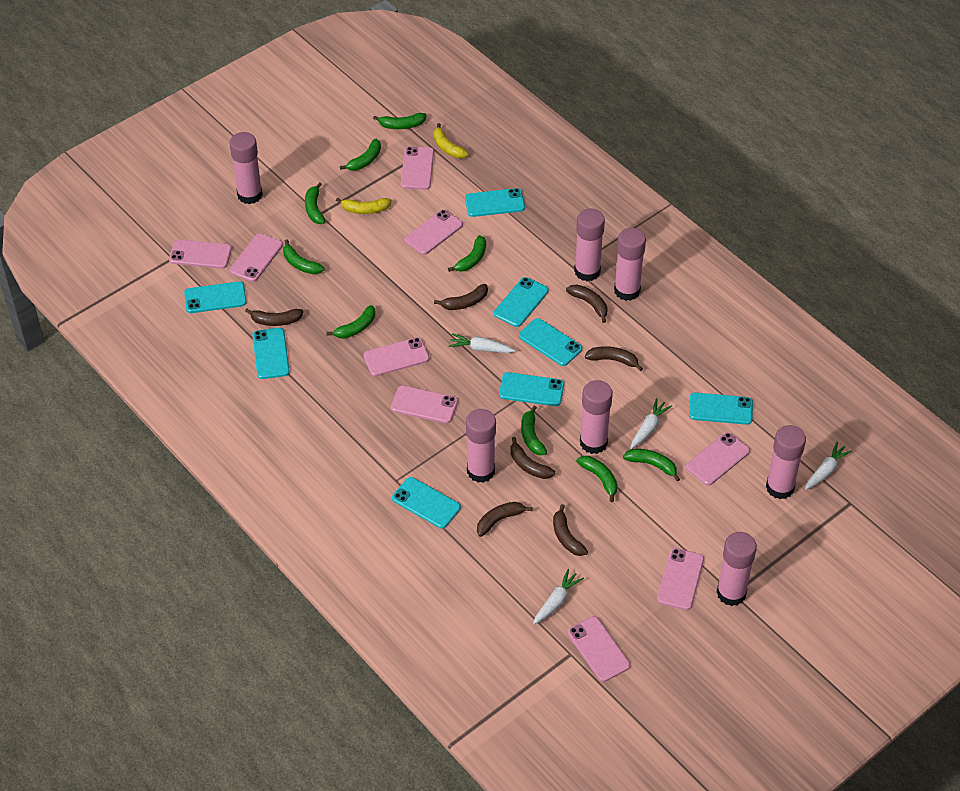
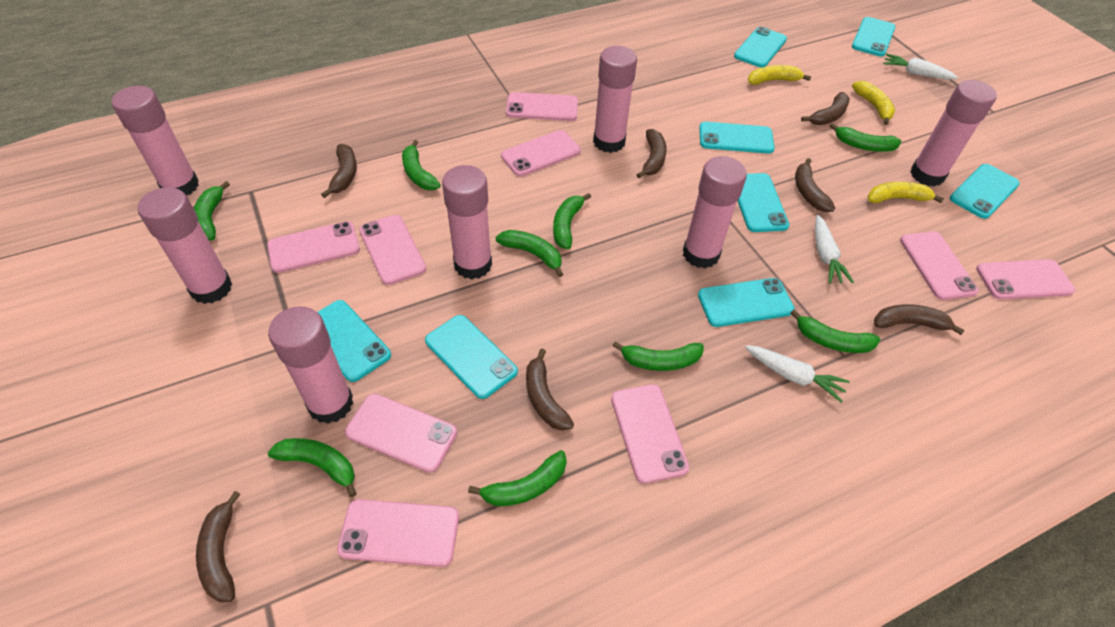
white carrot: 4 -> 3
yellow banana: 2 -> 3

